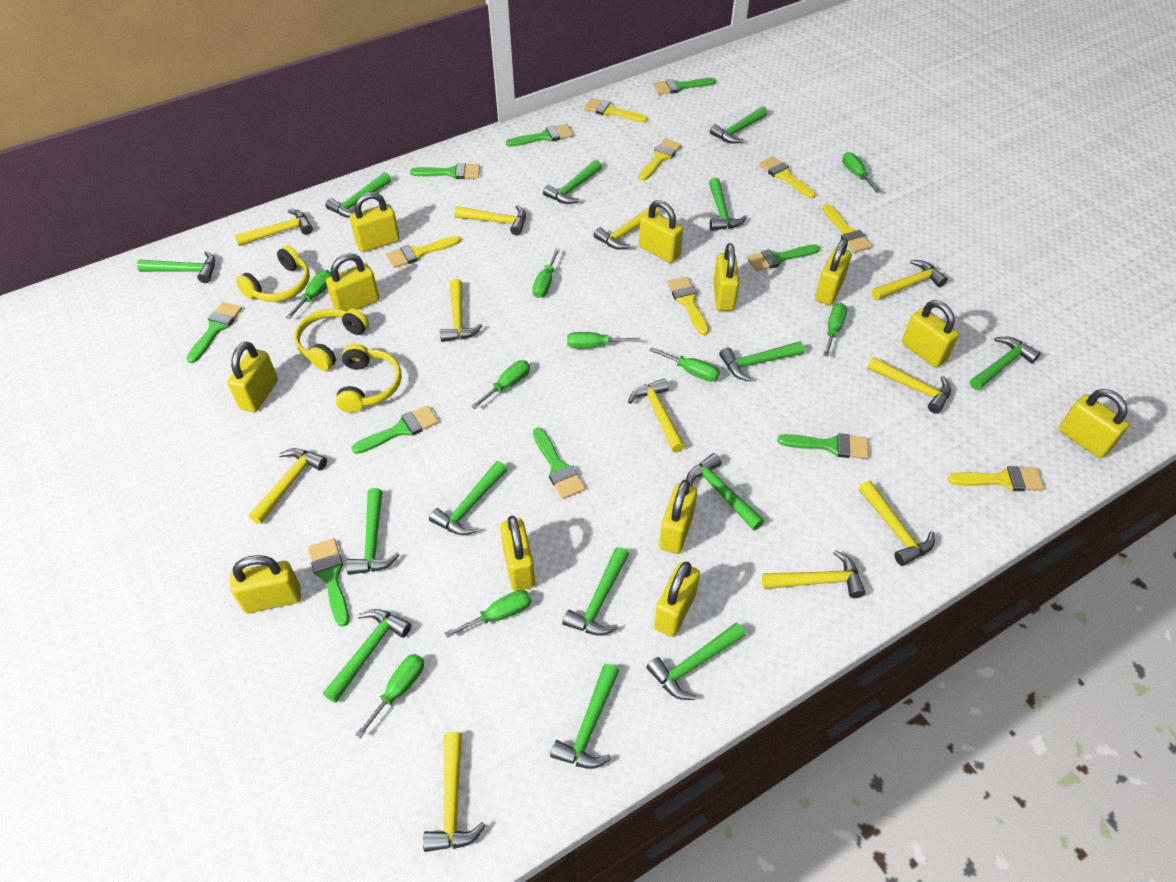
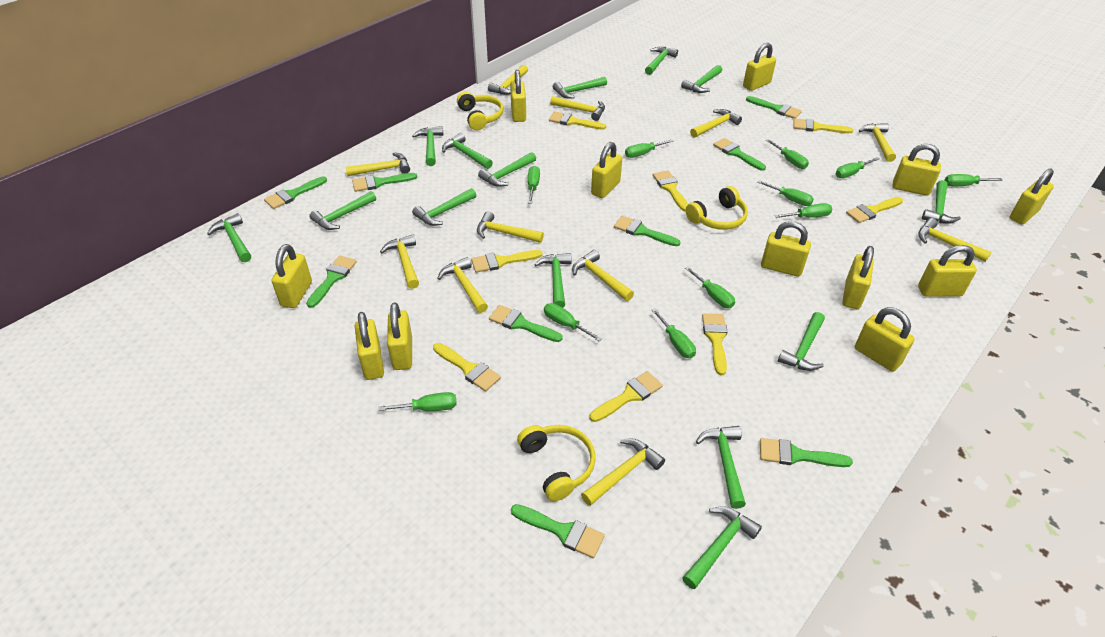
green screwdriver: 9 -> 11
yellow brush: 7 -> 8

